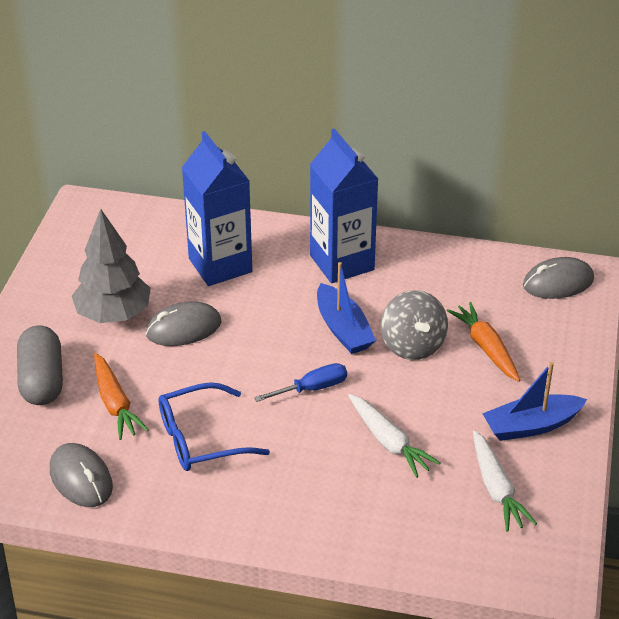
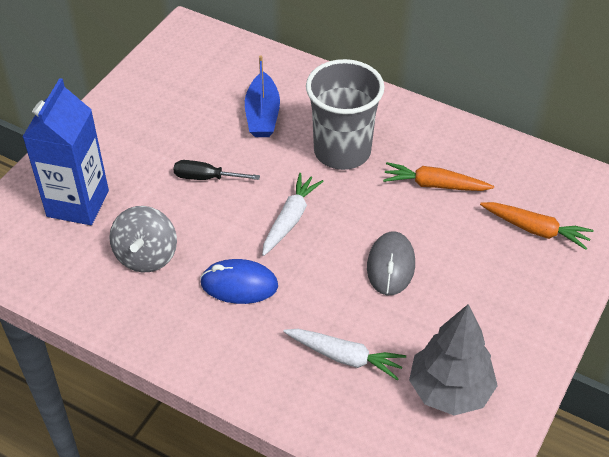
black screwdriver: 0 -> 1
blue boat: 2 -> 1
blue carton: 2 -> 1
blue glasses: 1 -> 0
blue mouse: 0 -> 1
blue screwdriver: 1 -> 0
grey capsule: 1 -> 0
grey cup: 0 -> 1
grey mouse: 3 -> 1

